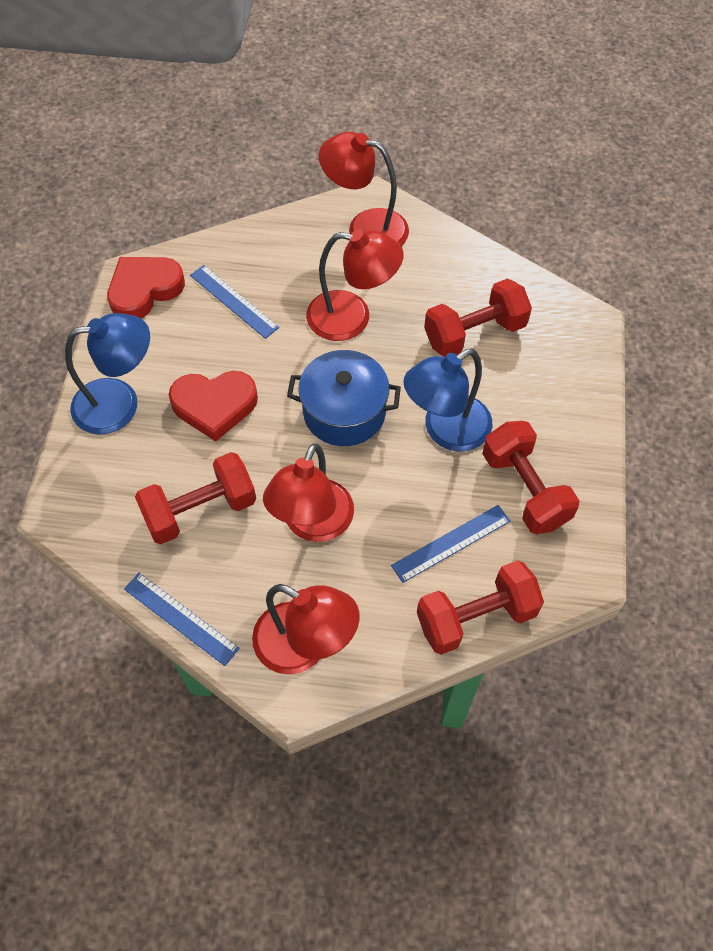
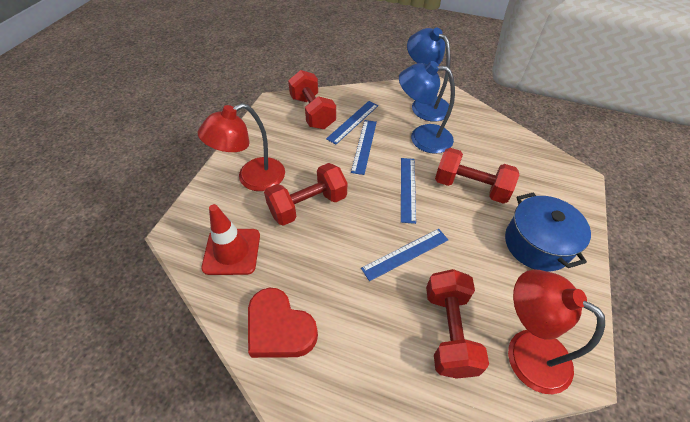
blue ruler: 3 -> 4
red heart: 2 -> 1
red lamp: 4 -> 2
red traffic cone: 0 -> 1

